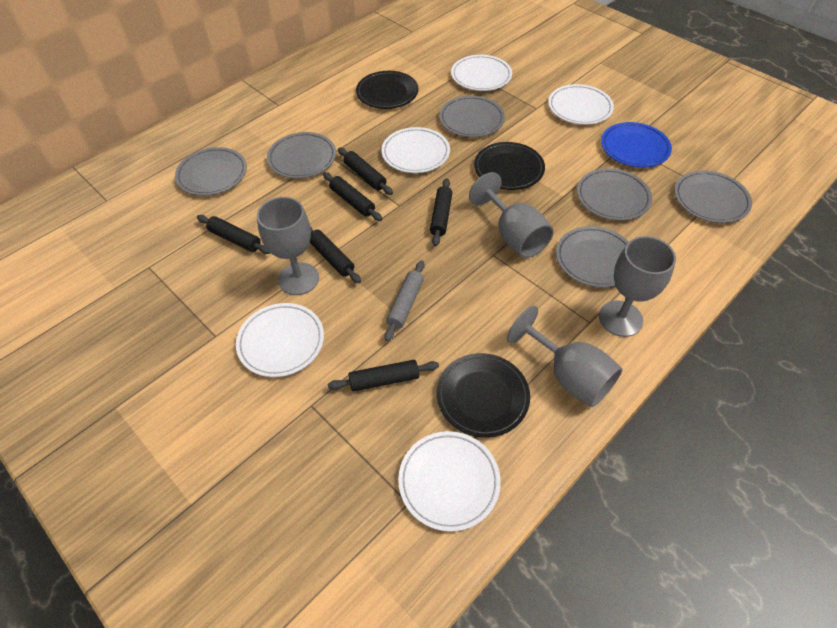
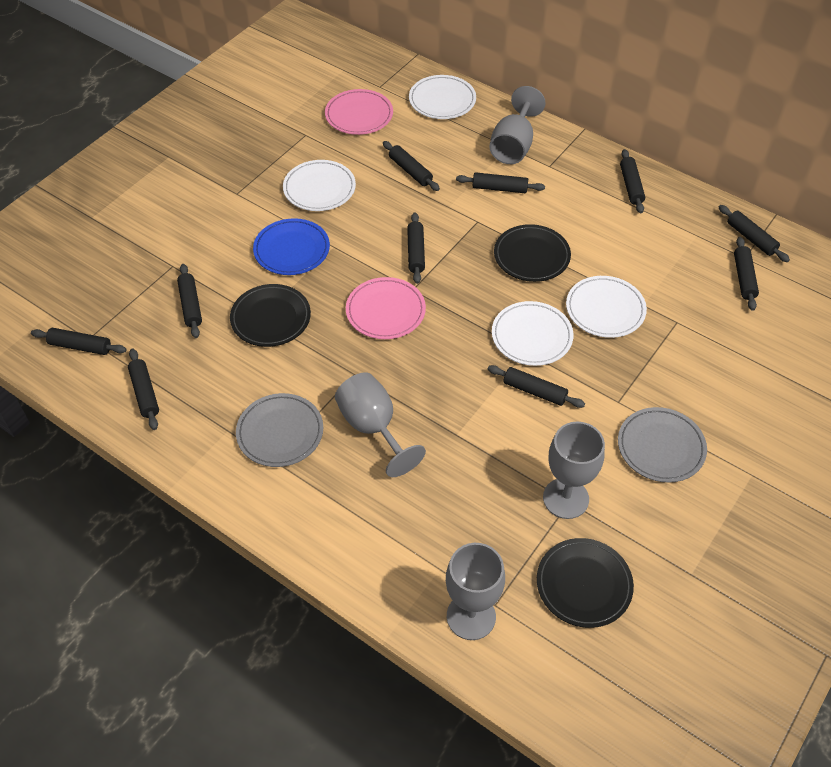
black rolling pin: 6 -> 10
grey plate: 6 -> 2
grey rolling pin: 1 -> 0
pink plate: 0 -> 2
white plate: 5 -> 4

